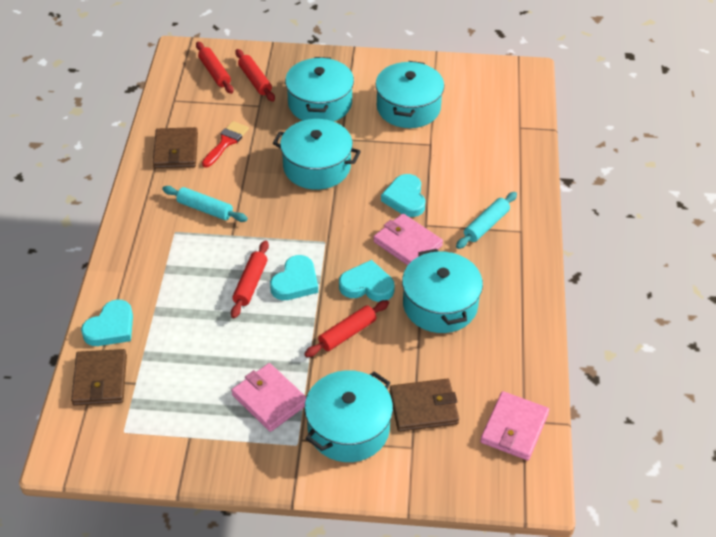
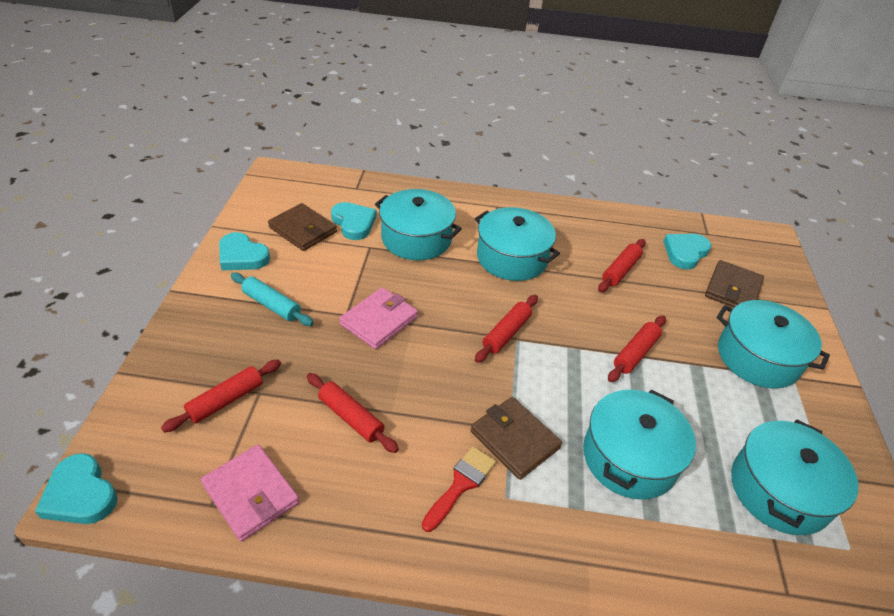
pink wallet: 3 -> 2
red rolling pin: 4 -> 5
turquoise rolling pin: 2 -> 1

